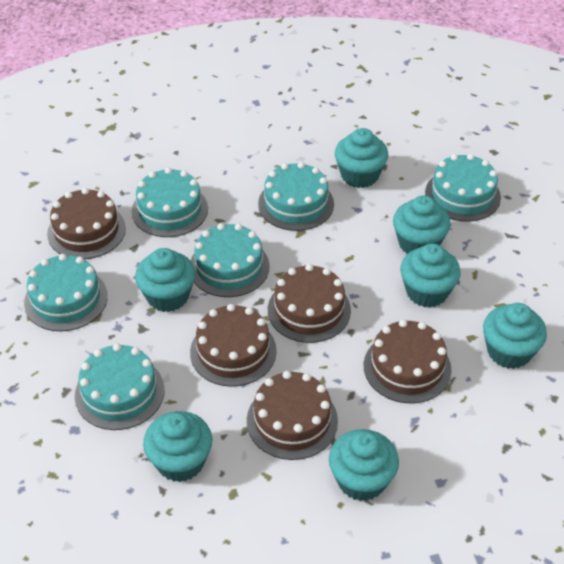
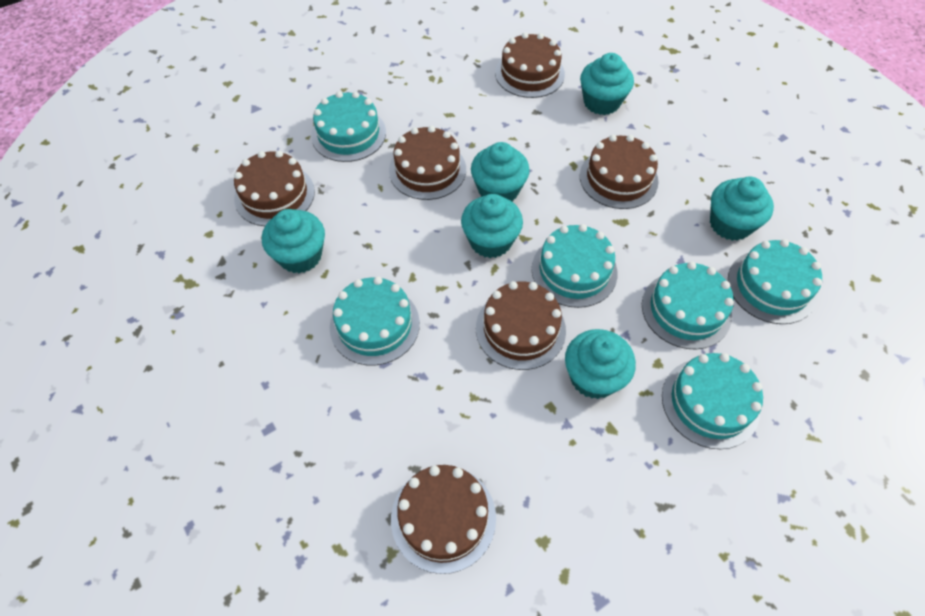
brown cake: 5 -> 6
turquoise cupcake: 7 -> 6

